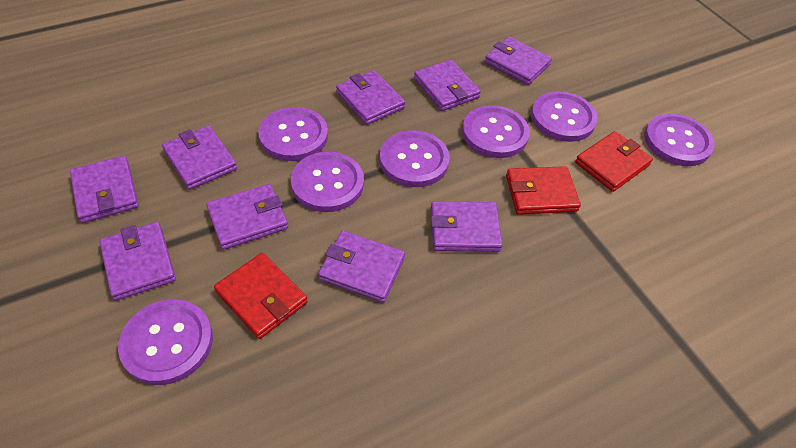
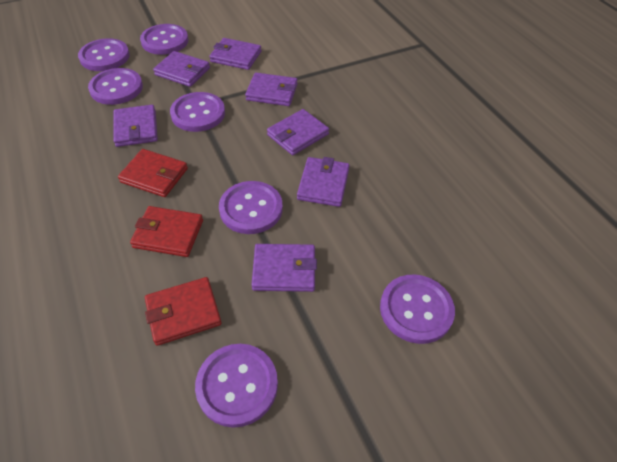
purple wallet: 9 -> 7

